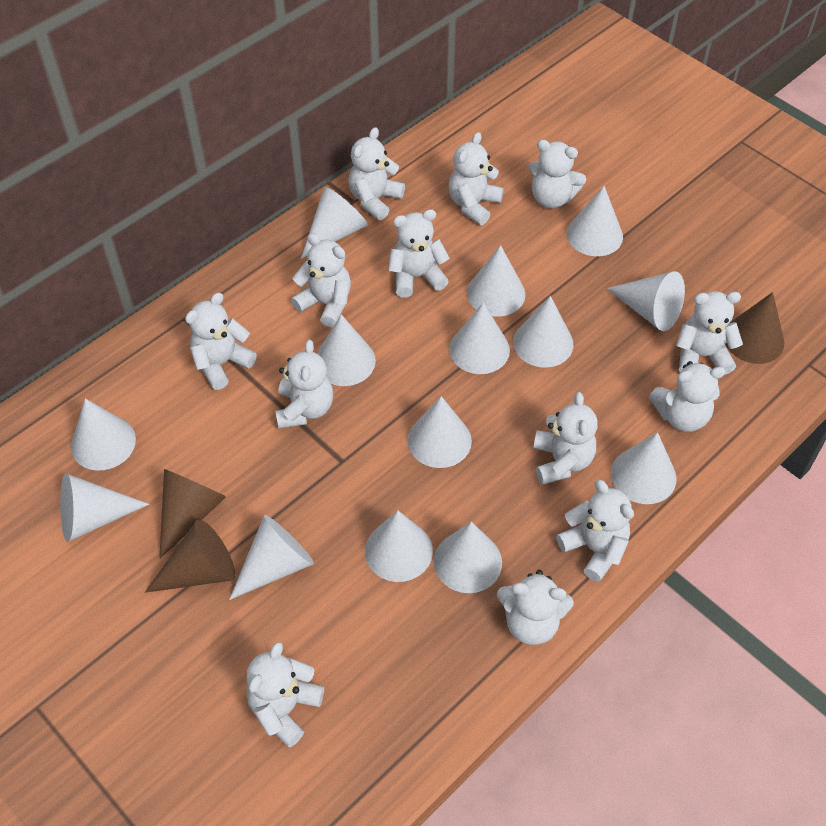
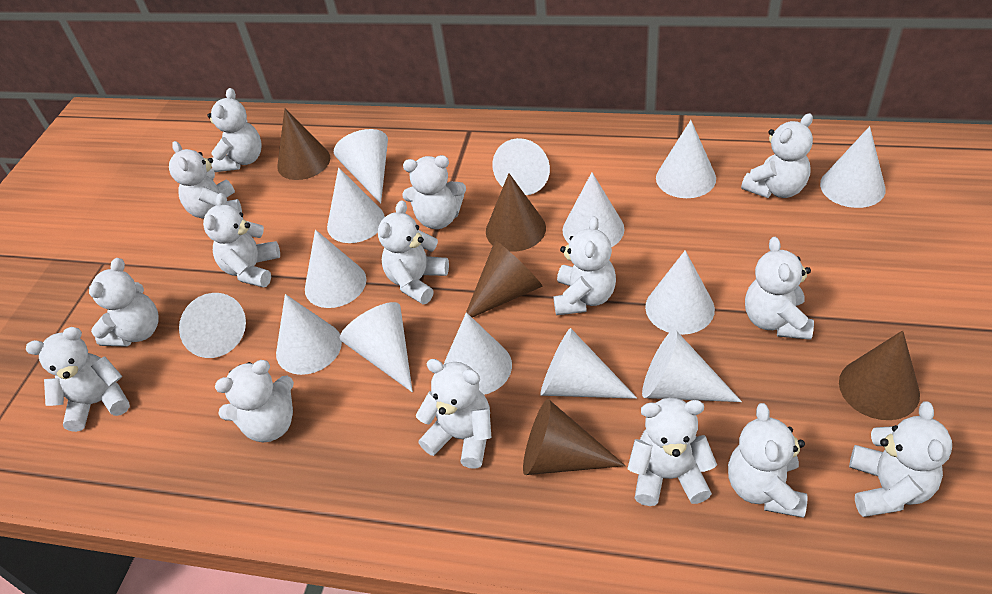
brown cone: 3 -> 5
white teddy bear: 13 -> 15

